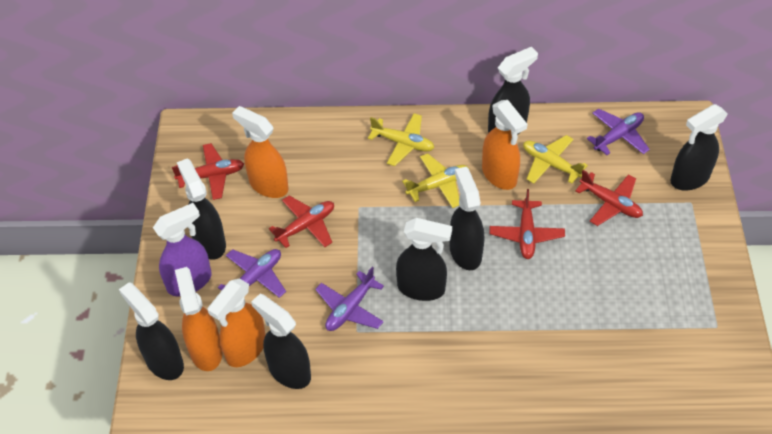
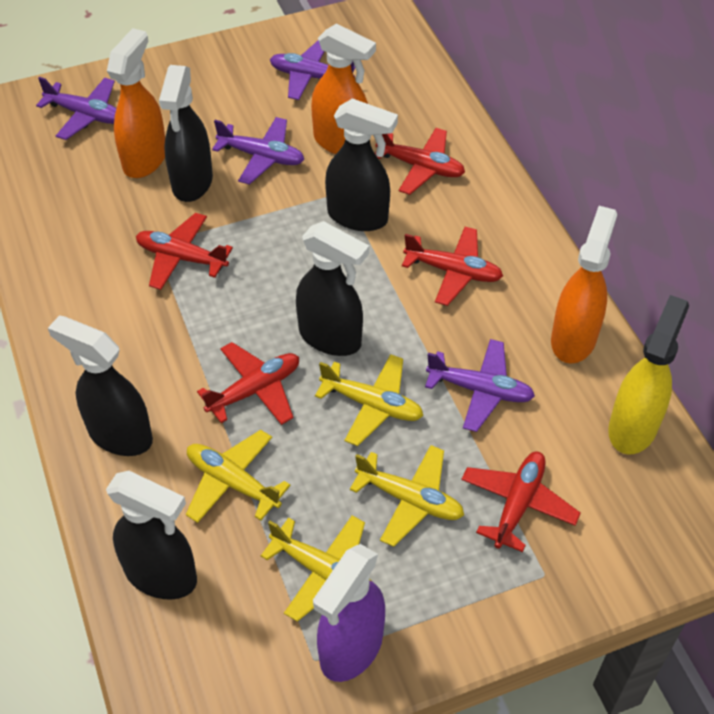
black spray bottle: 7 -> 5
orange spray bottle: 4 -> 3
purple plane: 3 -> 4
red plane: 4 -> 5
yellow plane: 3 -> 4
yellow spray bottle: 0 -> 1

